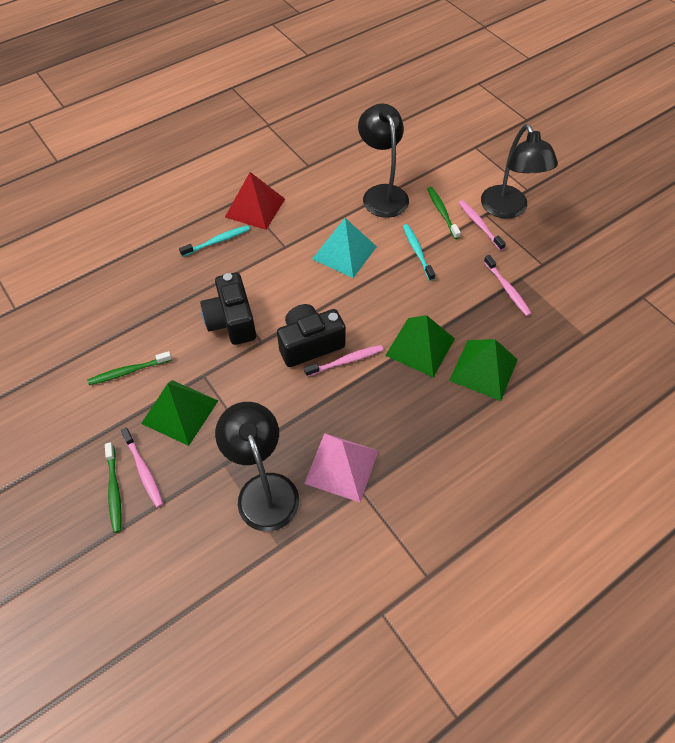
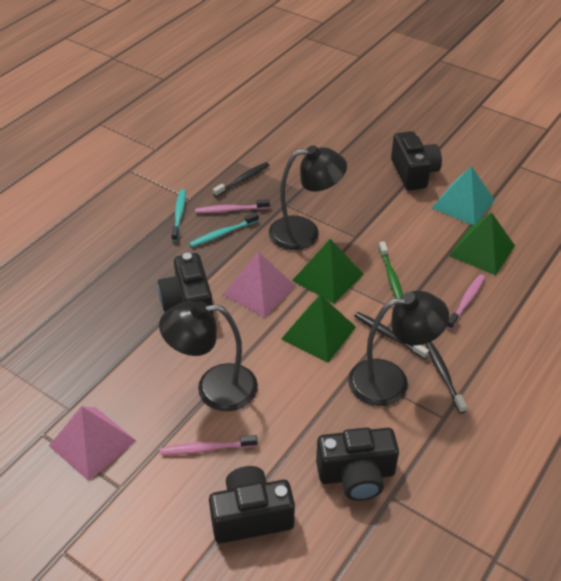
black camera: 2 -> 4
black toothbrush: 0 -> 3
green toothbrush: 3 -> 1
pink pyramid: 1 -> 2
pink toothbrush: 4 -> 3
red pyramid: 1 -> 0

